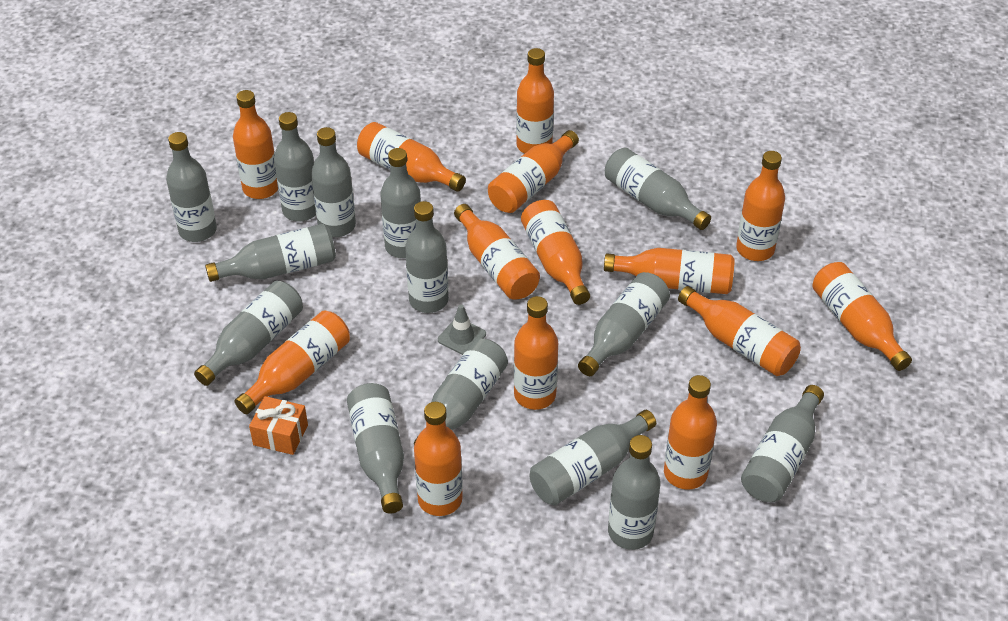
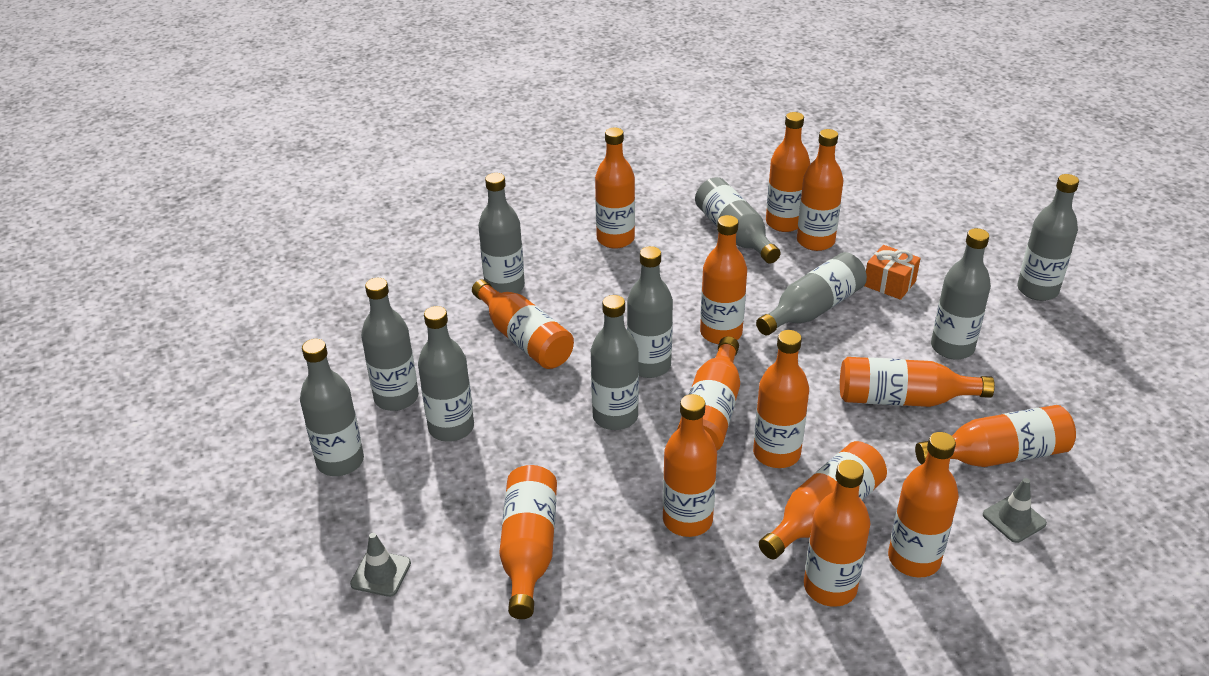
grey bottle: 14 -> 10
grey traffic cone: 1 -> 2

